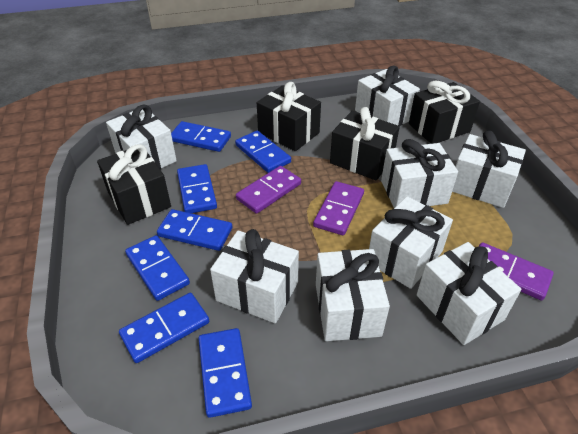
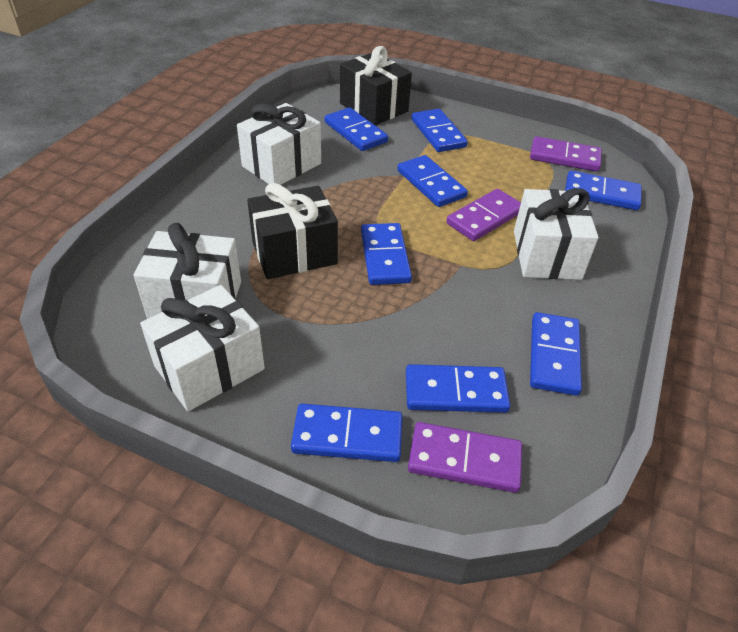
black gift: 4 -> 2
blue domino: 7 -> 8
white gift: 8 -> 4

